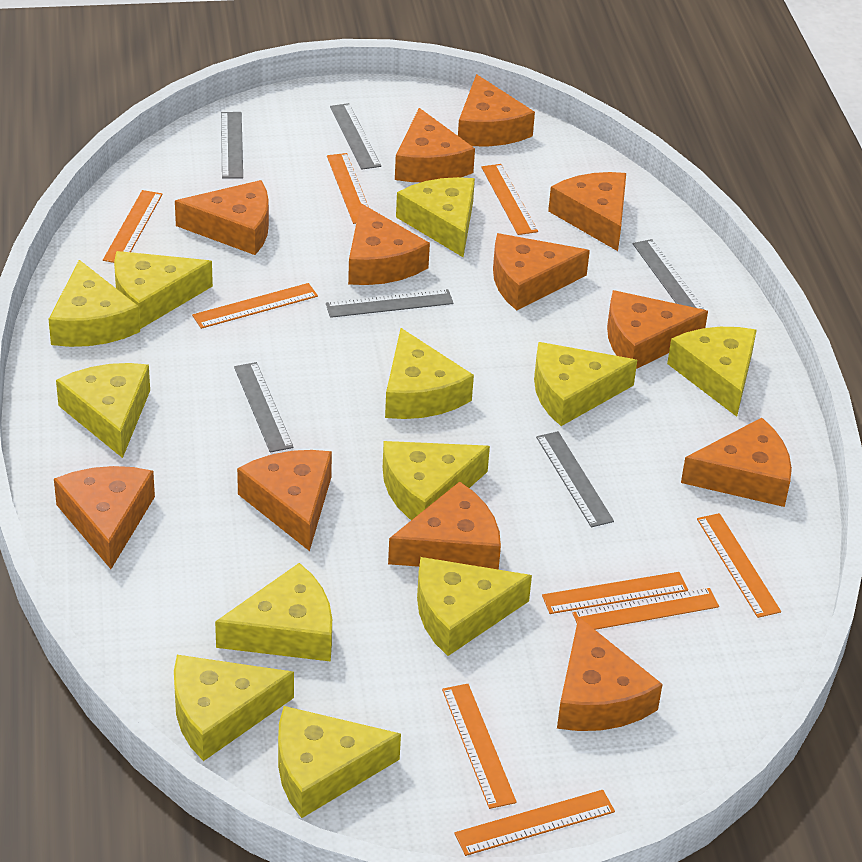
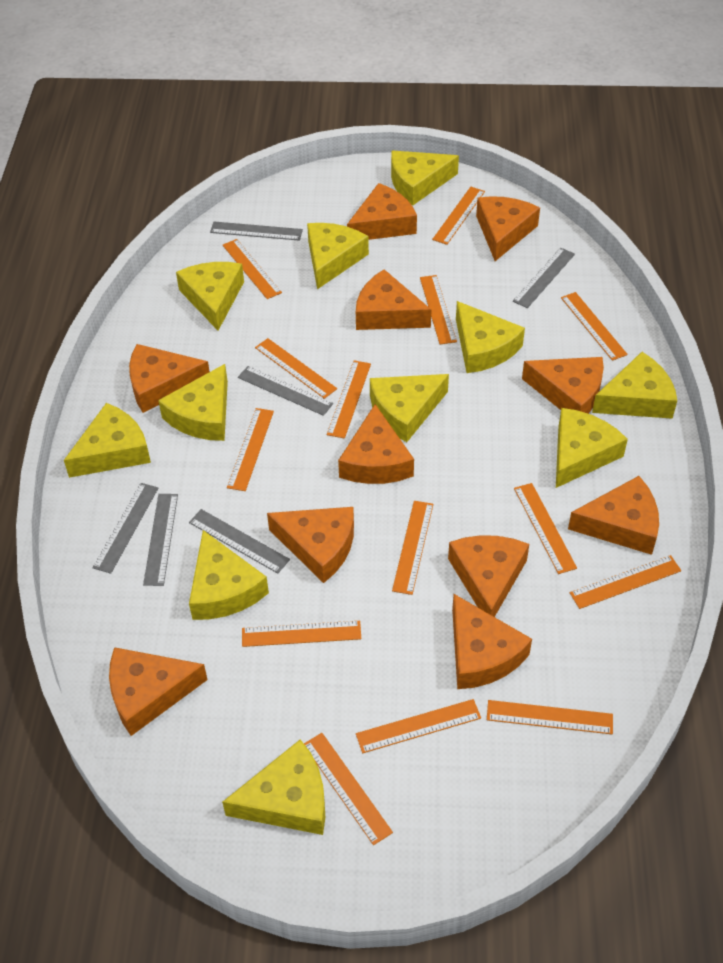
orange cheese: 12 -> 11
orange ruler: 9 -> 14
yellow cheese: 12 -> 11

